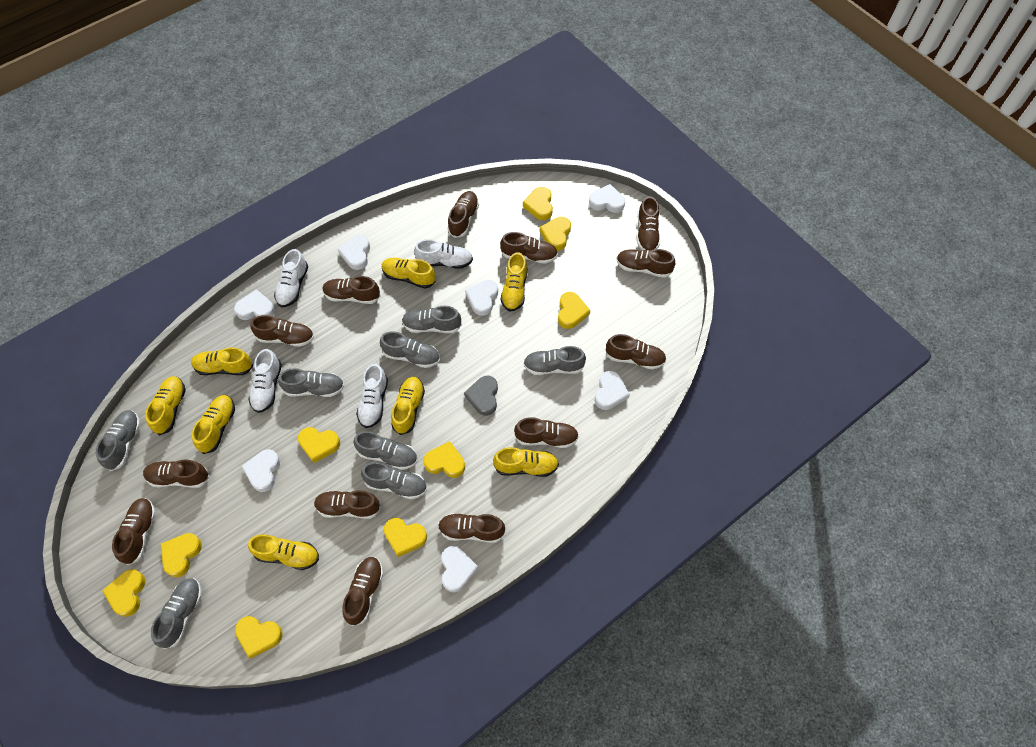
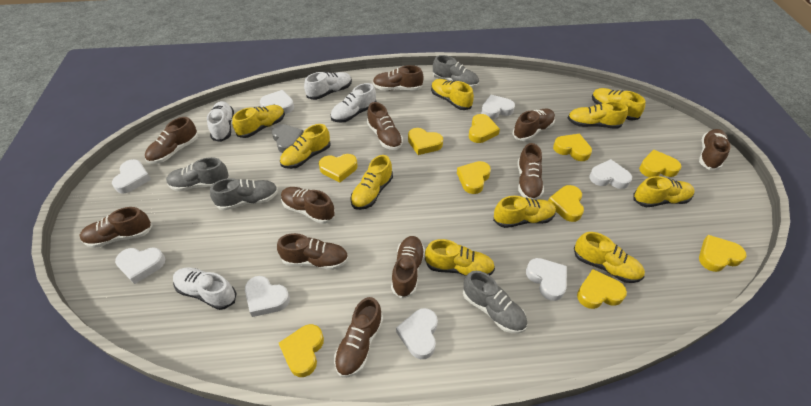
brown shoe: 13 -> 11
grey shoe: 8 -> 4
white heart: 7 -> 8
yellow heart: 9 -> 10
yellow shoe: 8 -> 10

